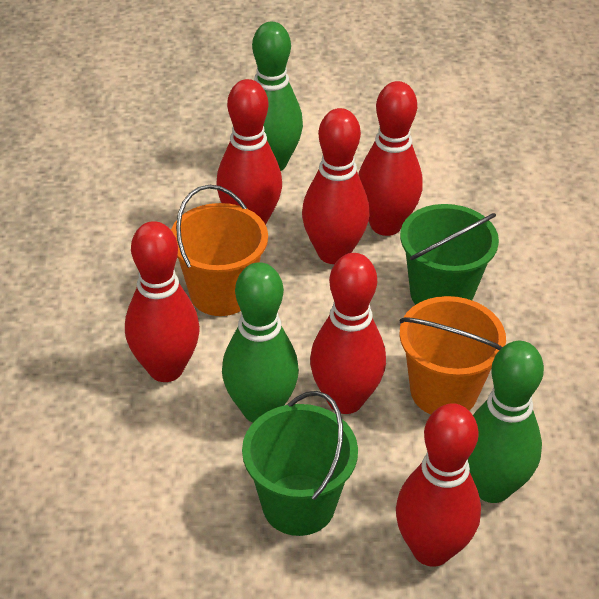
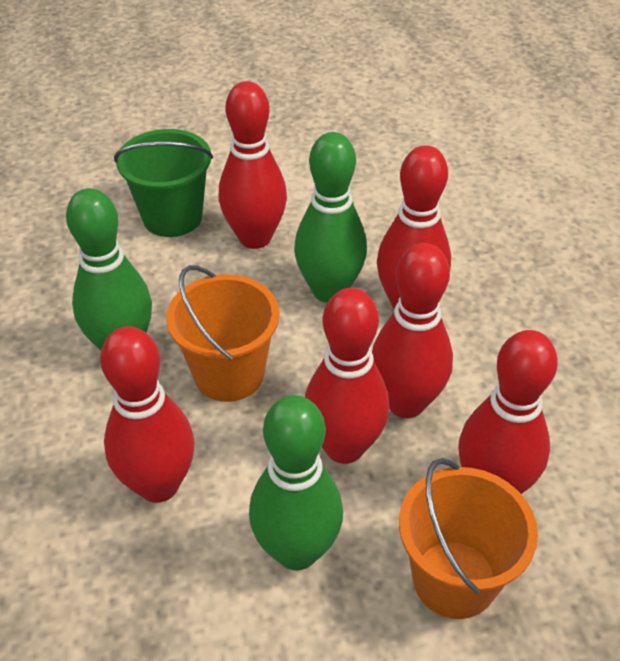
green bucket: 2 -> 1

